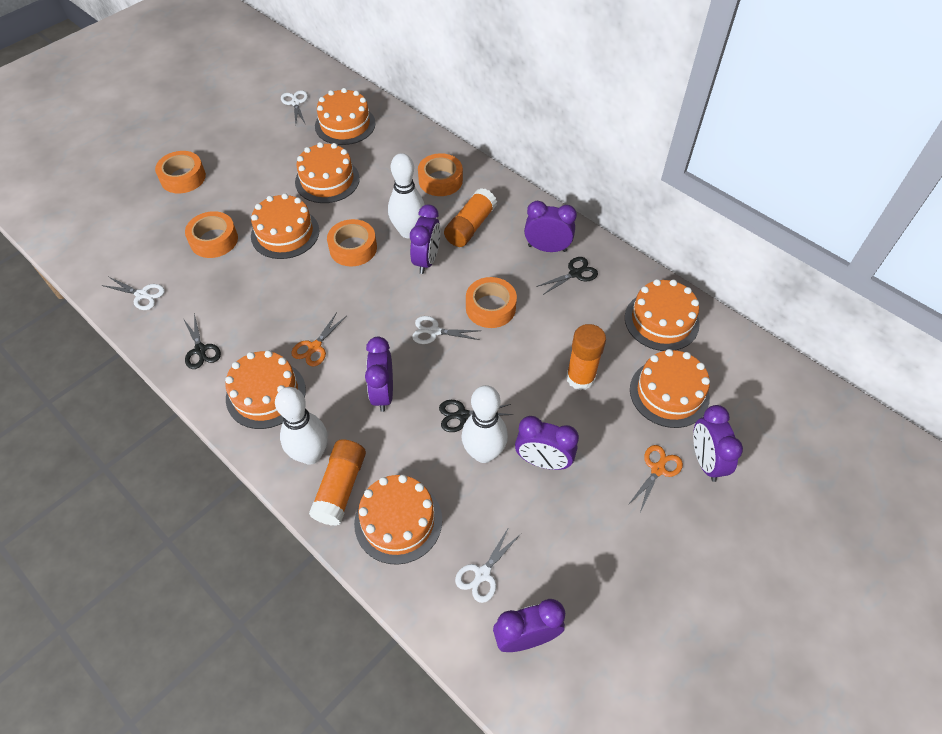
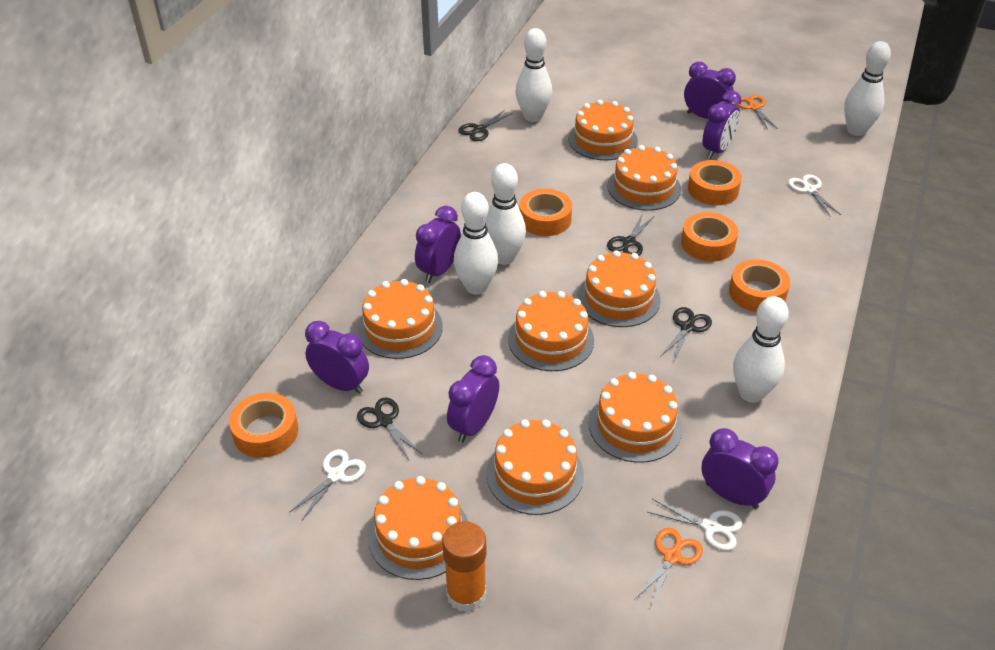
black scissors: 3 -> 4
orange cake: 7 -> 8
orange glue stick: 3 -> 1
white bowling pin: 3 -> 5
white scissors: 4 -> 3

